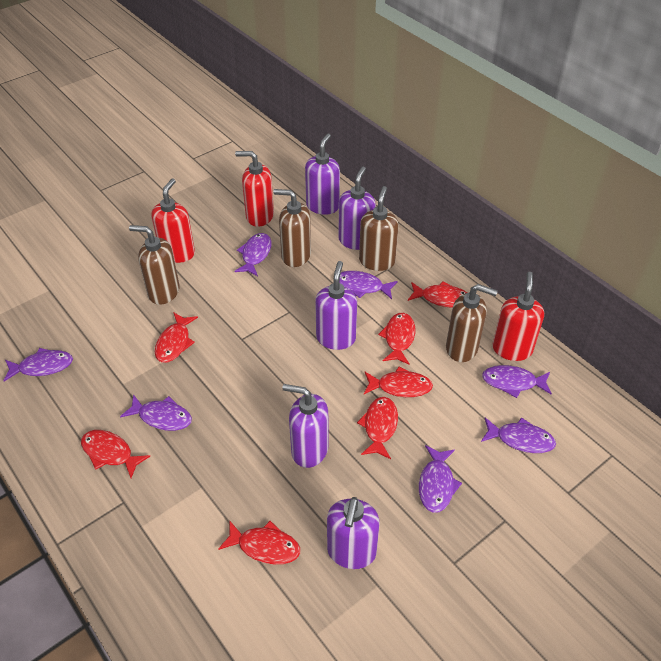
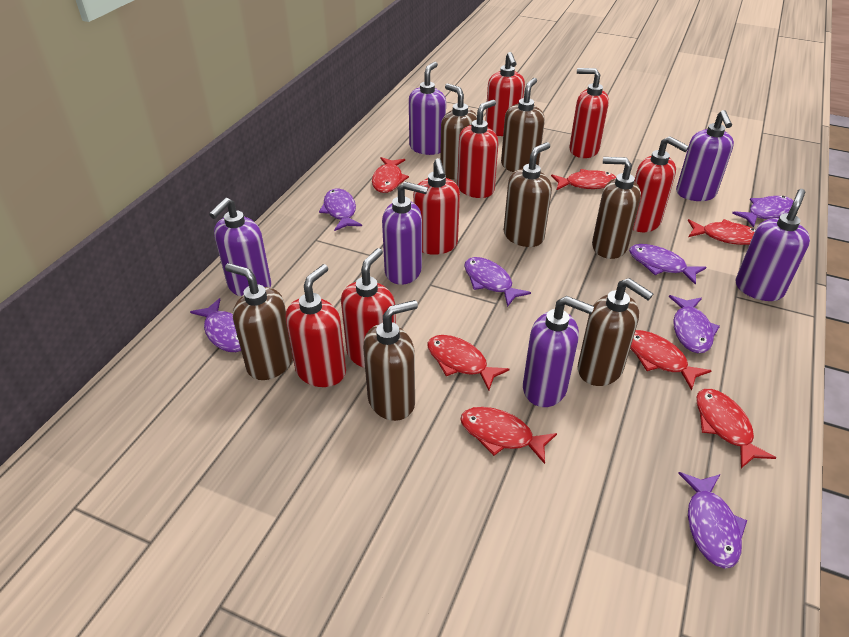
brown soap dispenser: 4 -> 7
purple soap dispenser: 5 -> 6
red soap dispenser: 3 -> 7

